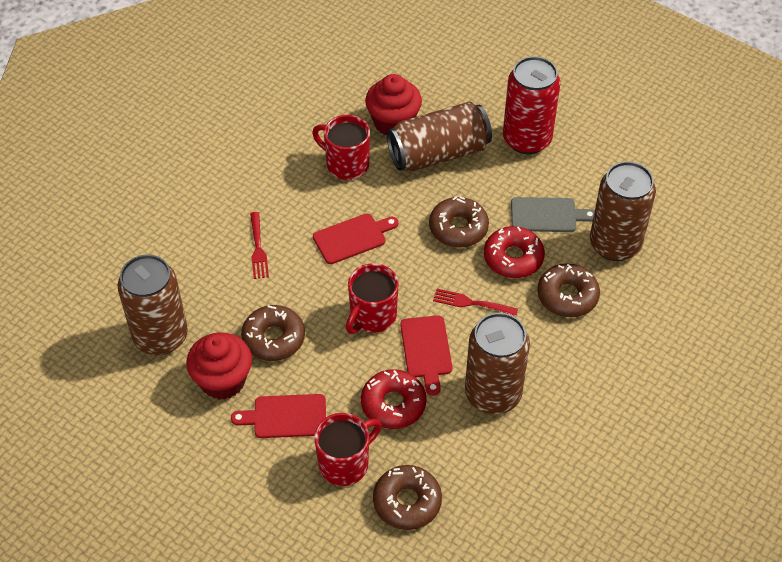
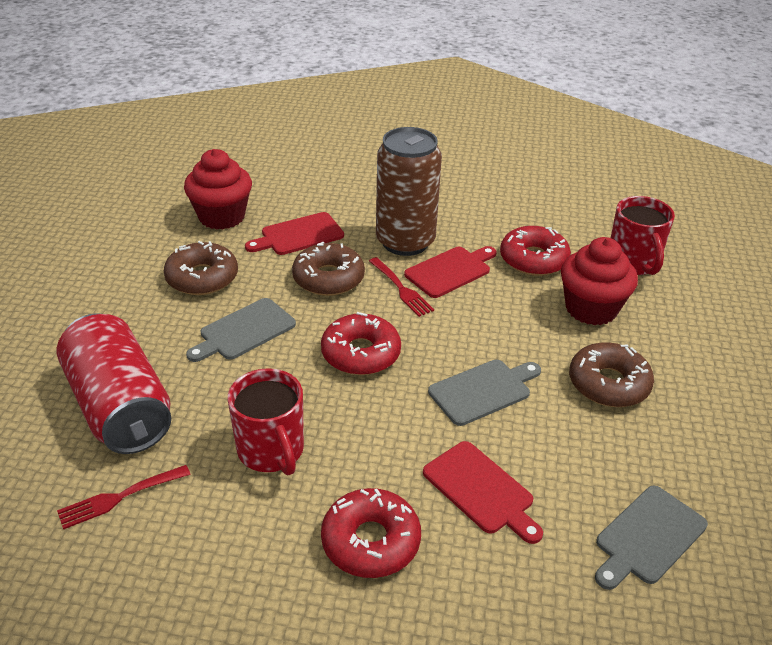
brown can: 4 -> 1
brown donut: 4 -> 3
grey cutting board: 1 -> 3
red donut: 2 -> 3
red mug: 3 -> 2

